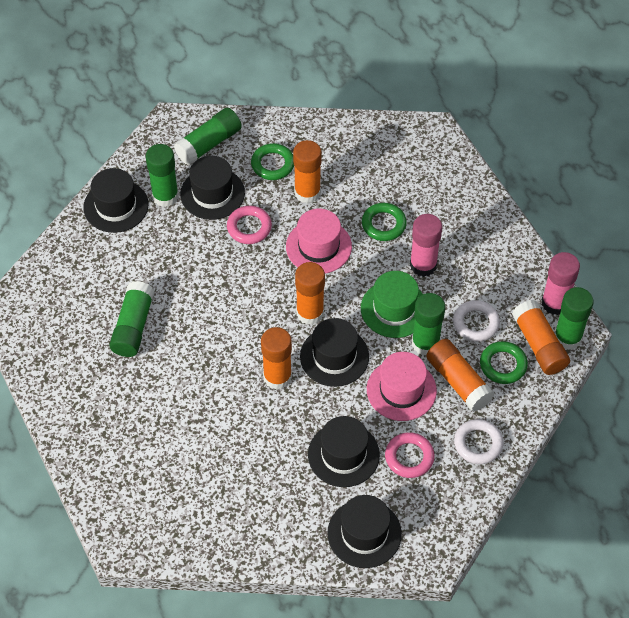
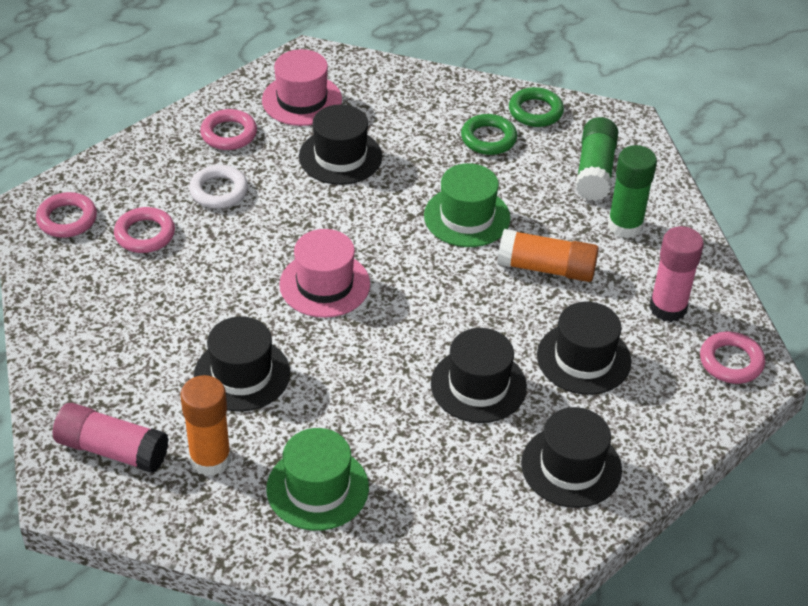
green glue stick: 5 -> 2
green hat: 1 -> 2
green ring: 3 -> 2
orange glue stick: 5 -> 2
pink ring: 2 -> 4
white ring: 2 -> 1

